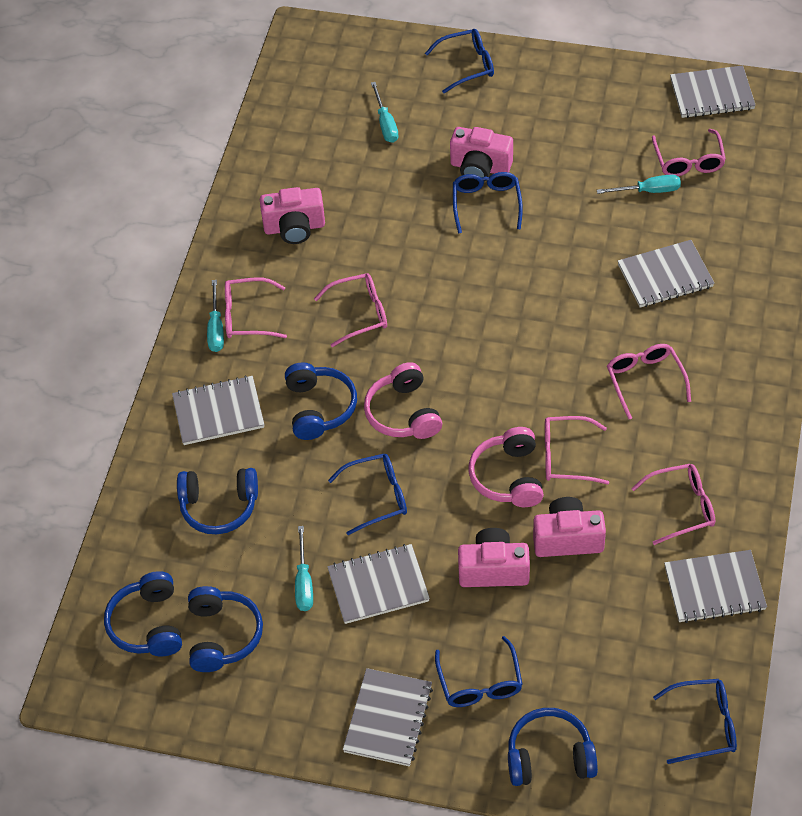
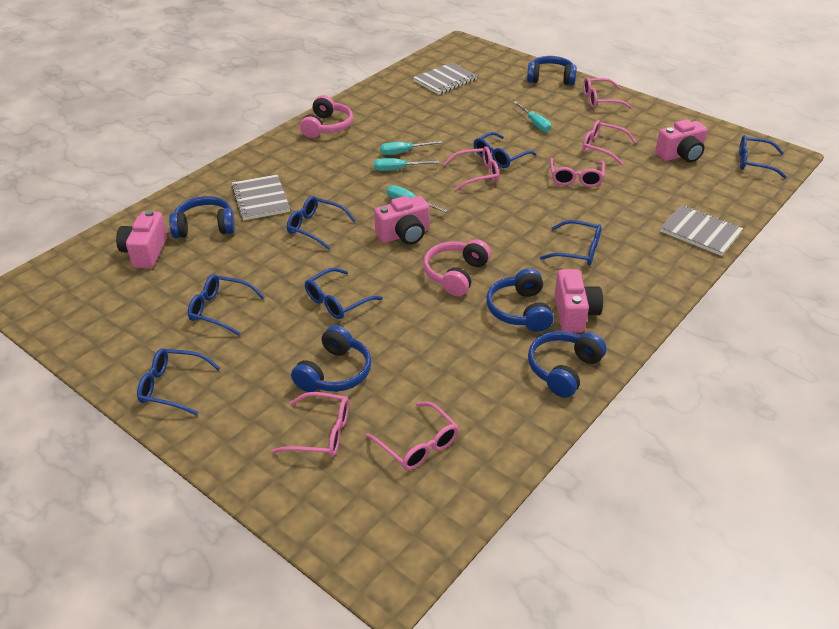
blue glasses: 5 -> 7
grey notebook: 6 -> 3

